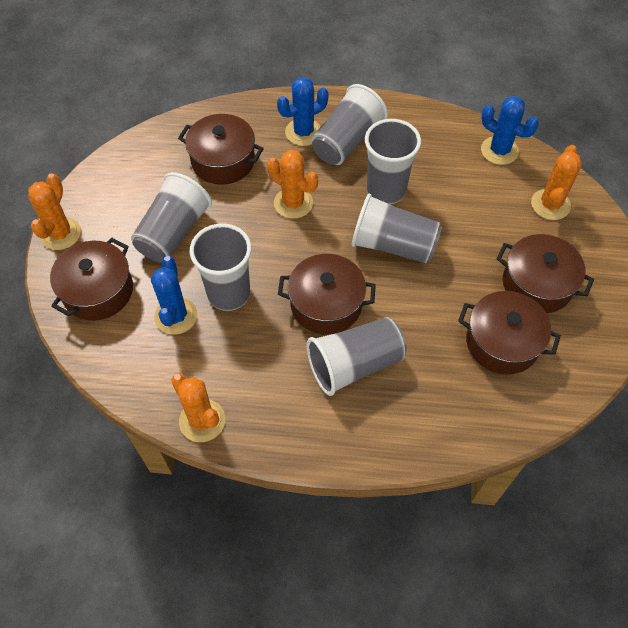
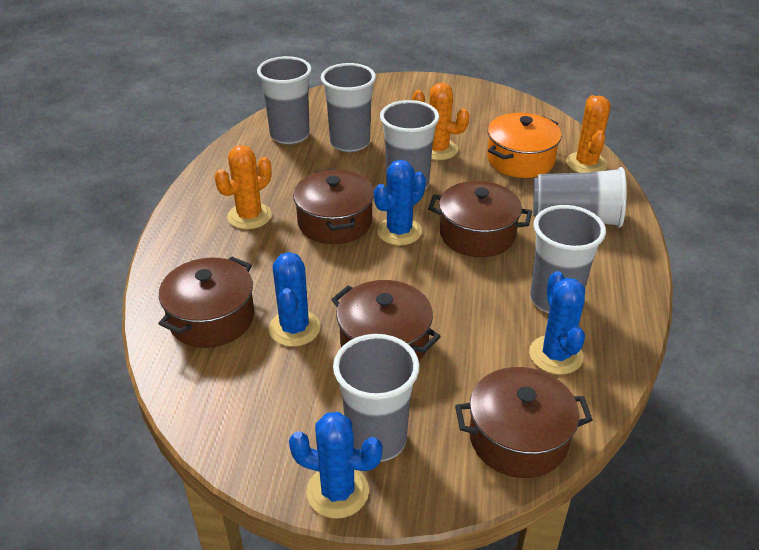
blue cactus: 3 -> 4
orange cactus: 4 -> 3
orange pot: 0 -> 1

